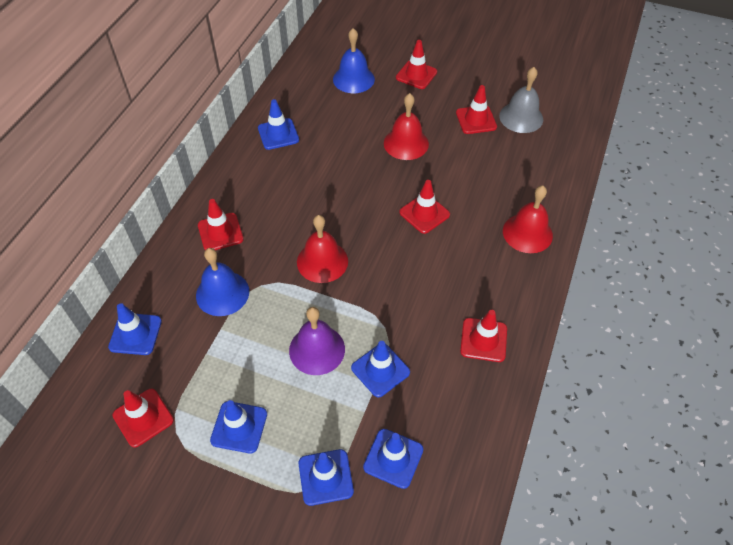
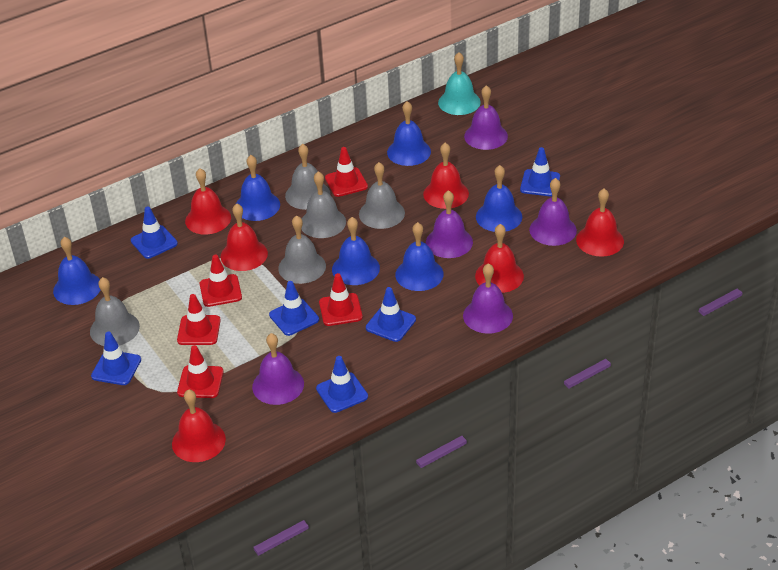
blue bell: 2 -> 6
grey bell: 1 -> 5
purple bell: 1 -> 5
red bell: 3 -> 6
red traffic cone: 6 -> 5
turquoise bell: 0 -> 1

